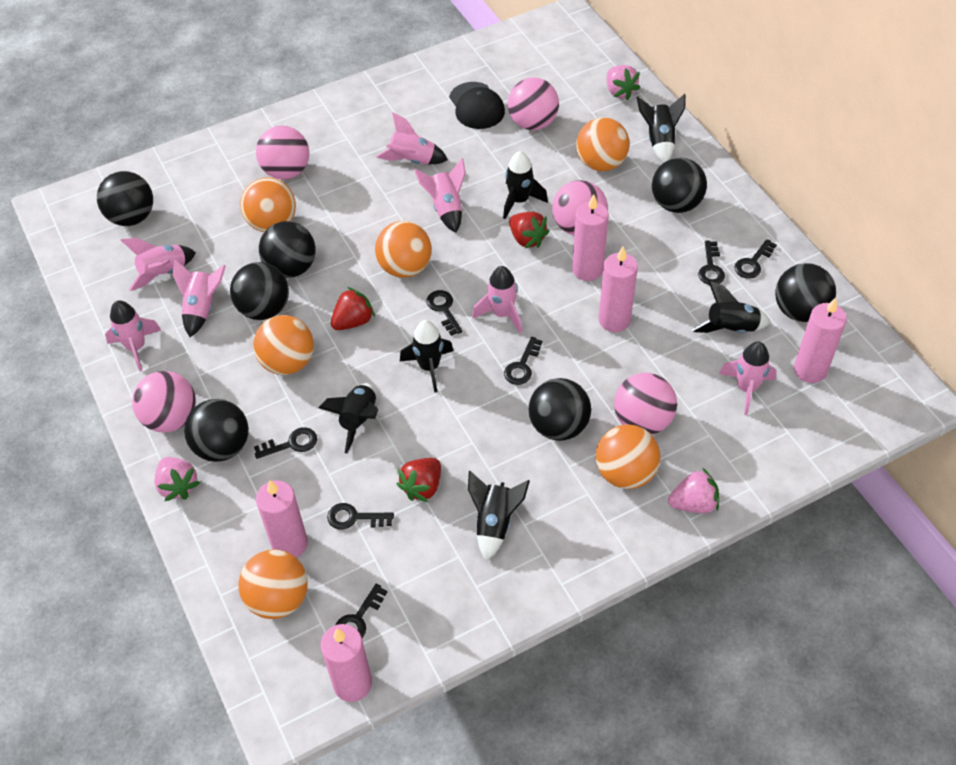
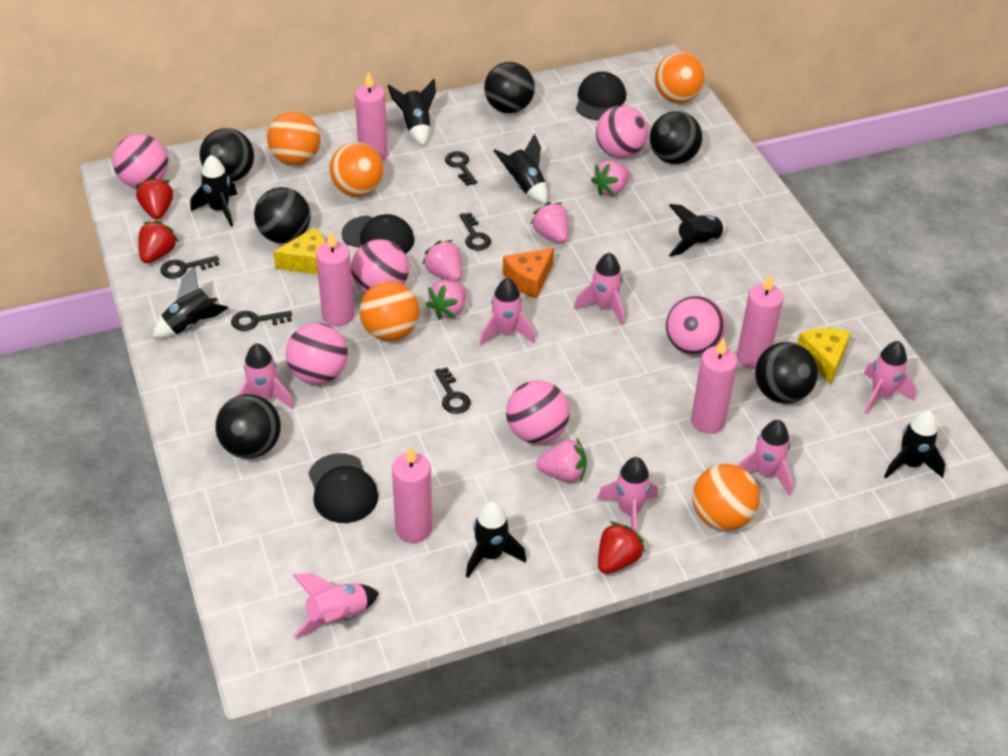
black ball: 7 -> 6
black cap: 1 -> 3
black key: 7 -> 5
black rocket: 6 -> 7
orange ball: 6 -> 5
orange cheese: 0 -> 1
pink ball: 5 -> 6
pink strawberry: 3 -> 5
yellow cheese: 0 -> 2

